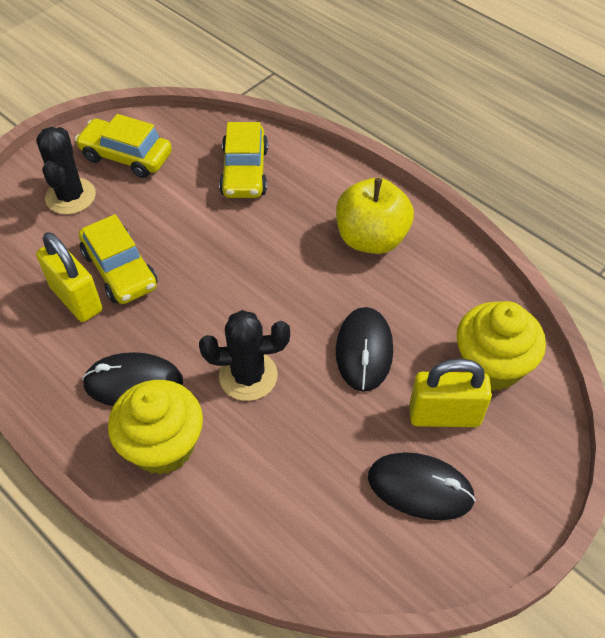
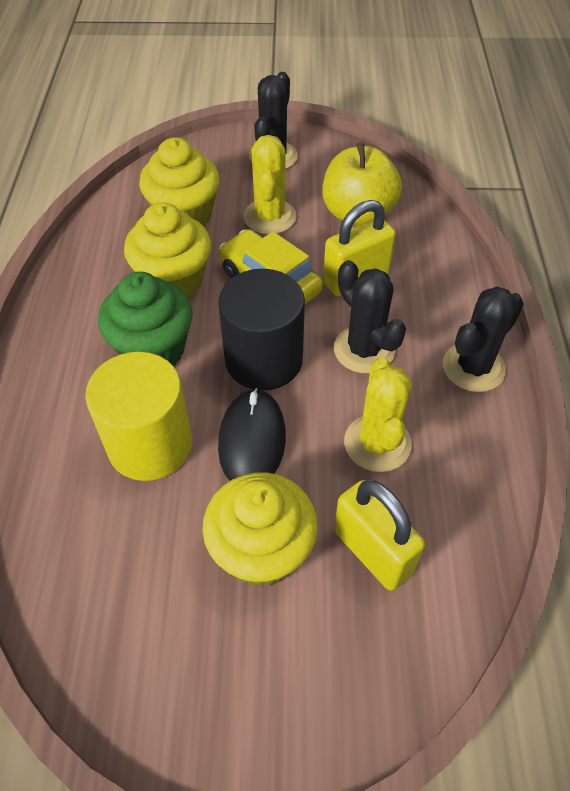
black cactus: 2 -> 3
black cylinder: 0 -> 1
black mouse: 3 -> 1
green cupcake: 0 -> 1
yellow cactus: 0 -> 2
yellow car: 3 -> 1
yellow cupcake: 2 -> 3
yellow cylinder: 0 -> 1

